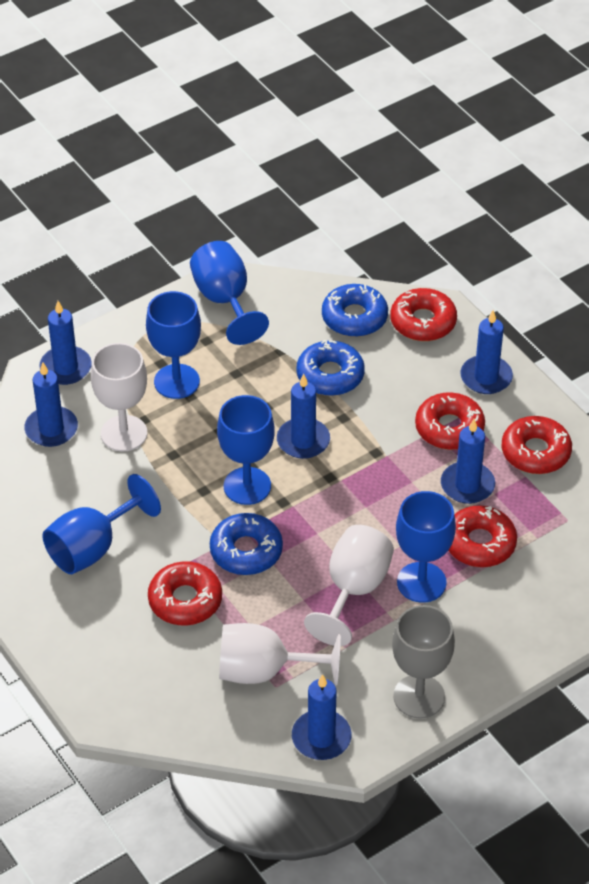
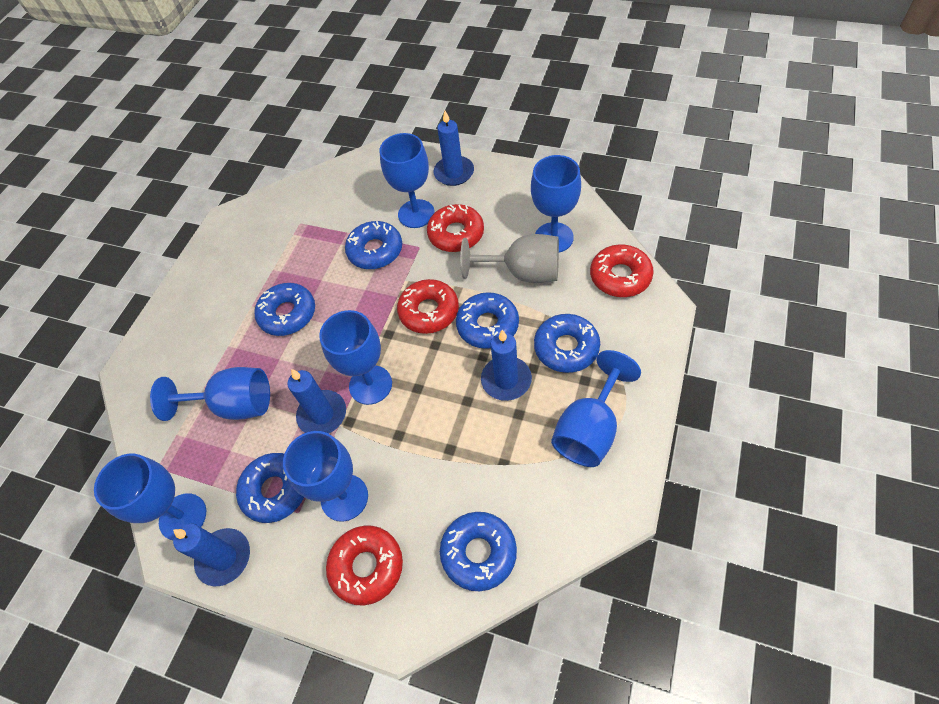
blue candle: 6 -> 4
blue donut: 3 -> 6
blue goblet: 5 -> 7
red donut: 5 -> 4
white goblet: 3 -> 0

